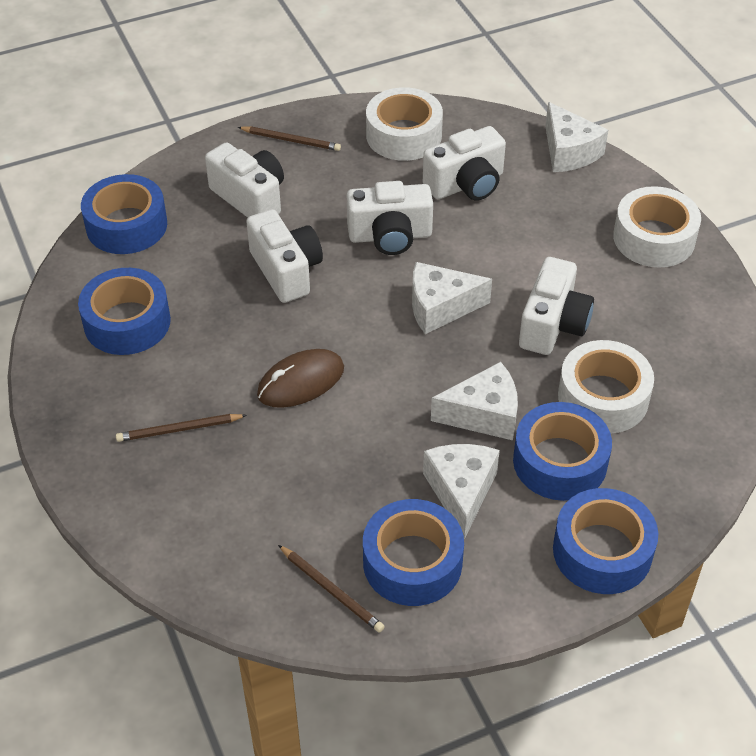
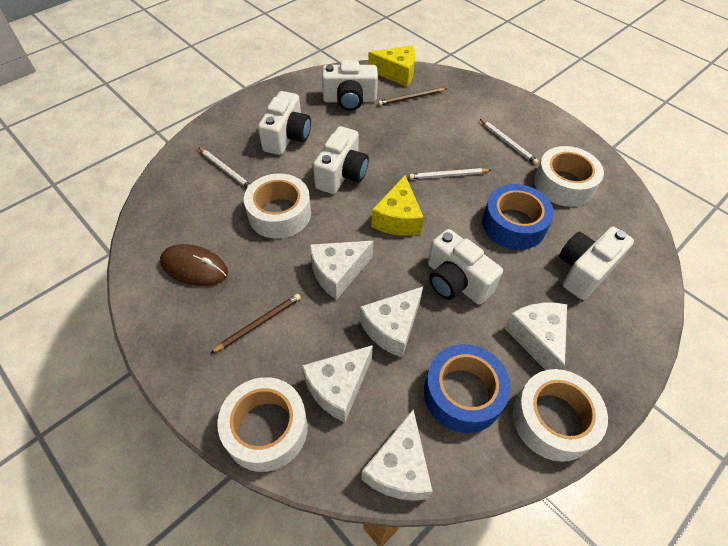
blue tape: 5 -> 2
brown pencil: 3 -> 2
white cheese: 4 -> 5
white pencil: 0 -> 3
white tape: 3 -> 4
yellow cheese: 0 -> 2

